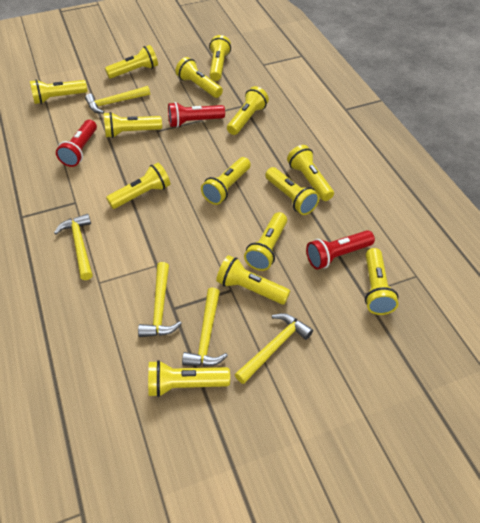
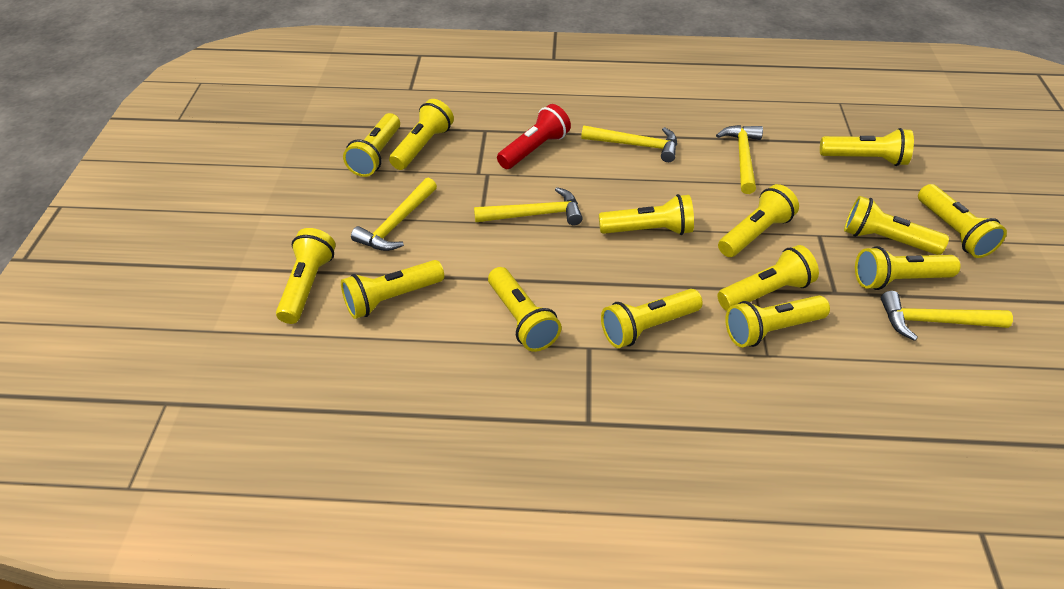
red flashlight: 3 -> 1

